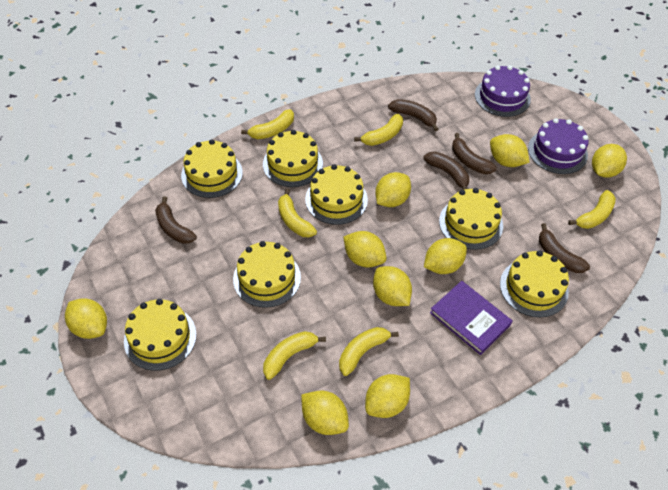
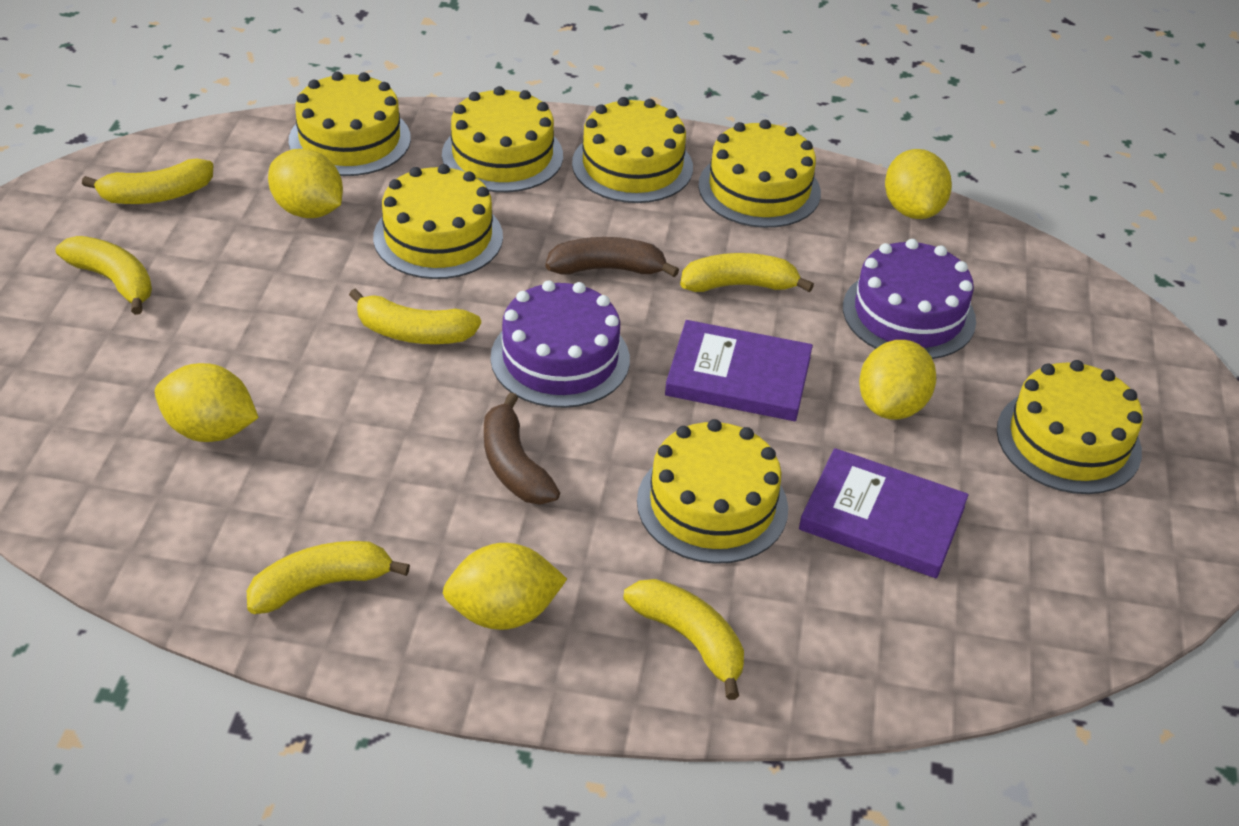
brown banana: 5 -> 2
purple book: 1 -> 2
yellow lemon: 9 -> 5

